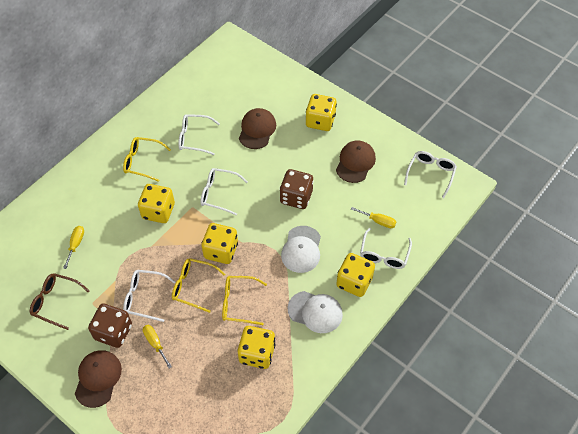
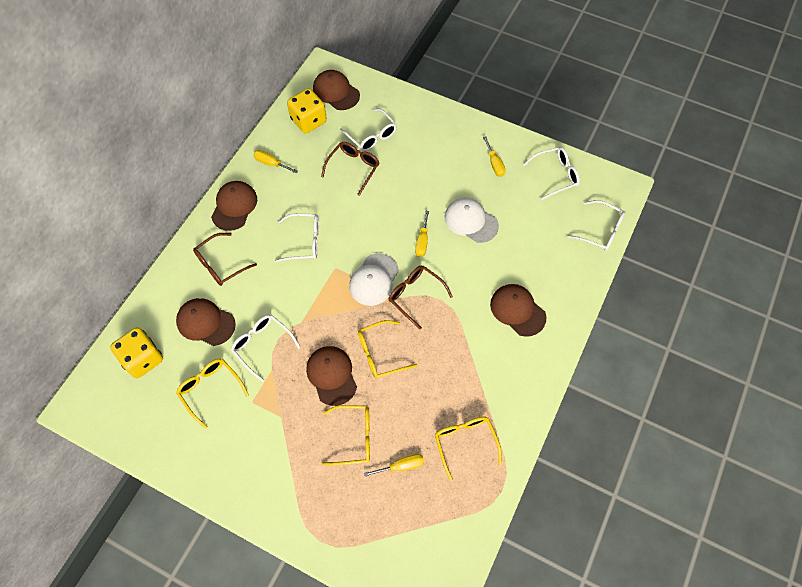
brown cap: 3 -> 5
brown dice: 2 -> 0
brown glasses: 1 -> 3
yellow dice: 5 -> 2
yellow glasses: 3 -> 4
yellow screwdriver: 3 -> 4

